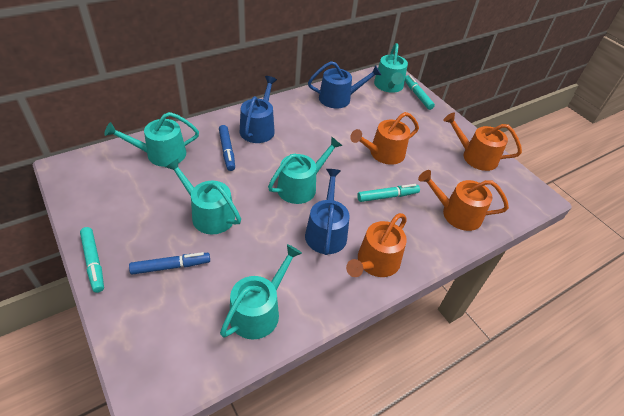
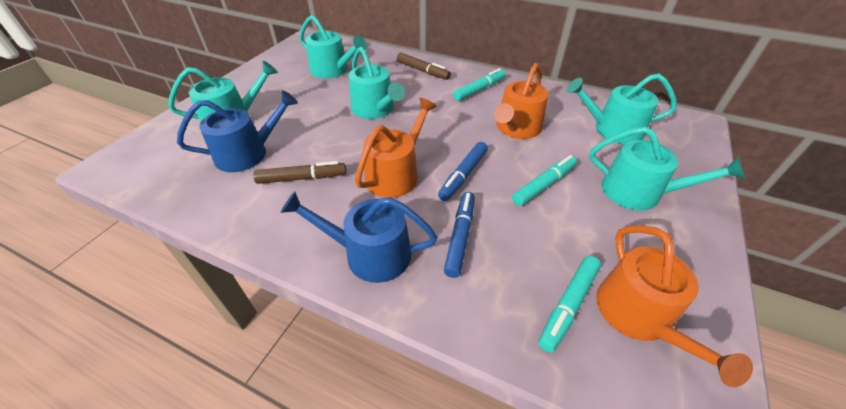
blue watering can: 3 -> 2
brown marker: 0 -> 2
orange watering can: 4 -> 3

